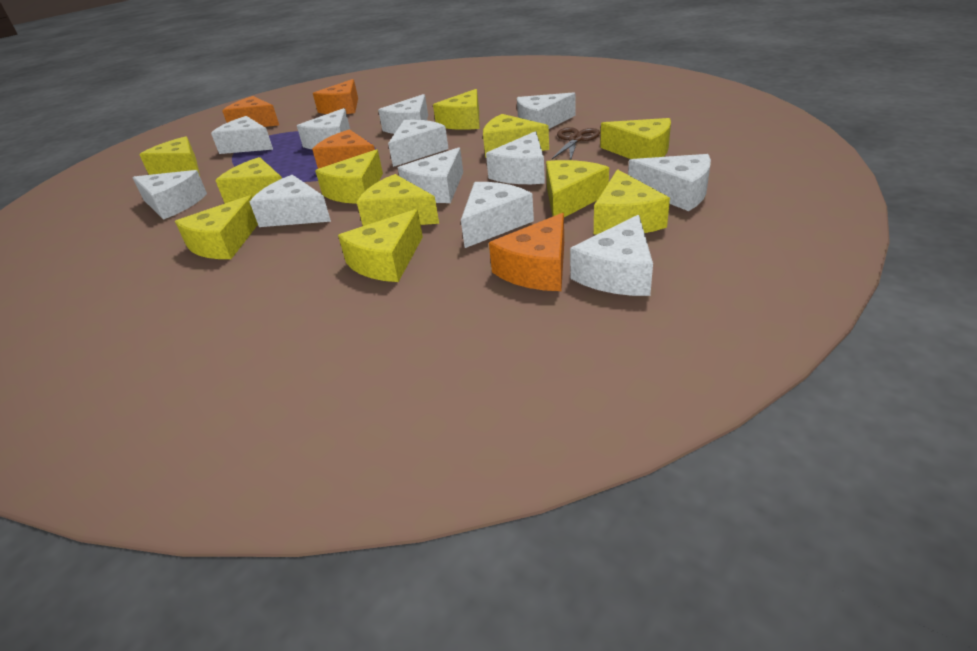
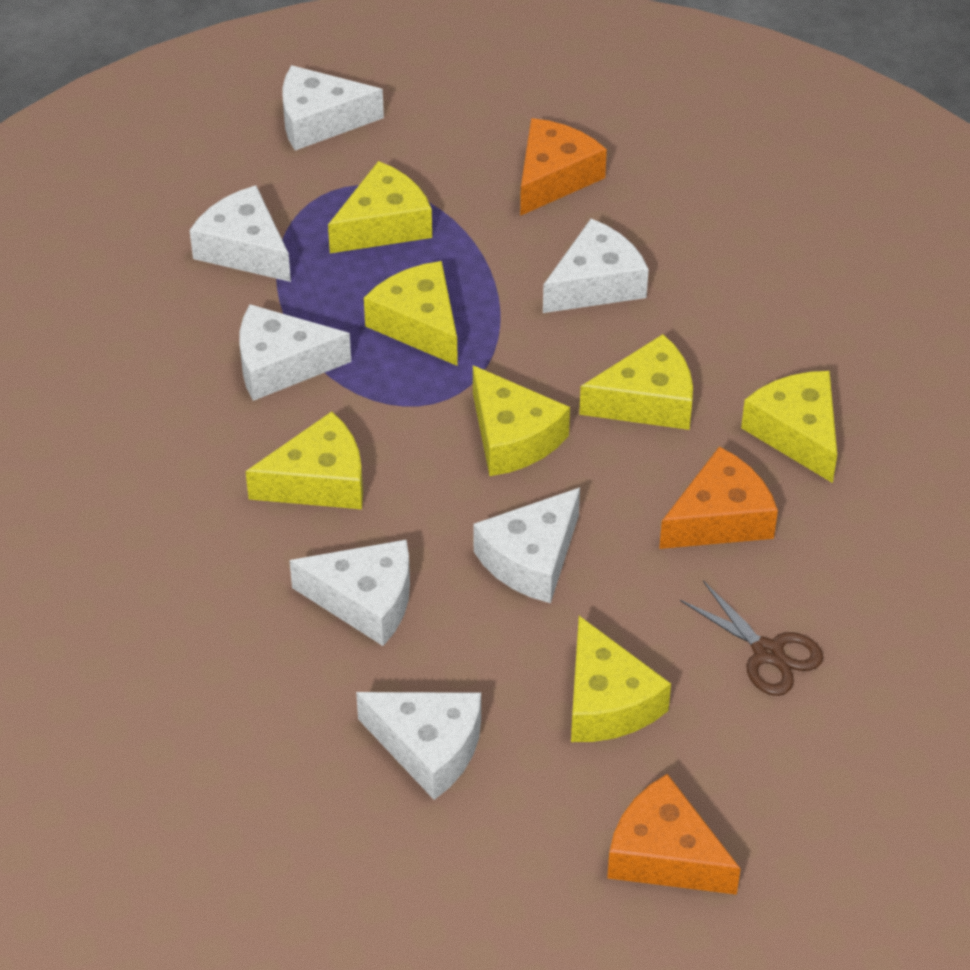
orange cheese: 4 -> 3
white cheese: 12 -> 7
yellow cheese: 11 -> 7

